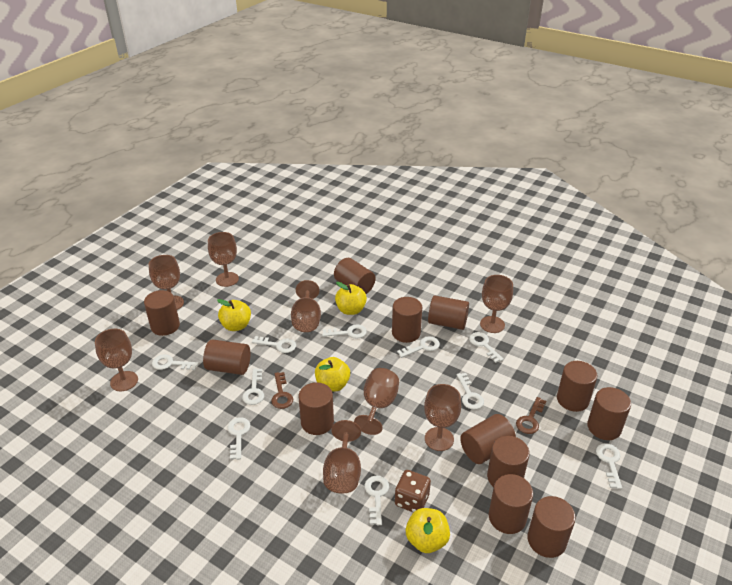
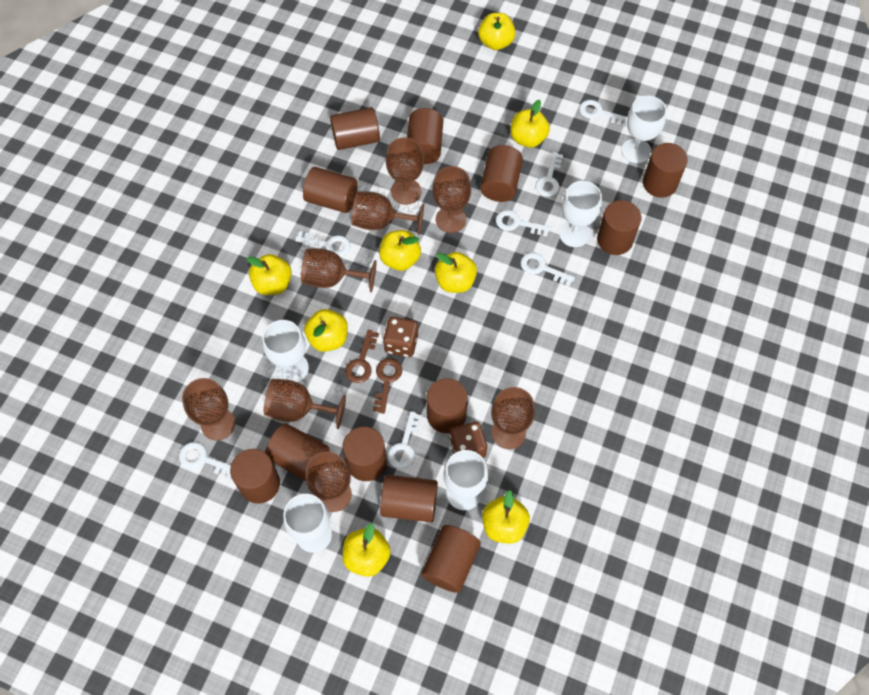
brown dice: 1 -> 2
white goblet: 0 -> 5
white key: 10 -> 7
yellow apple: 4 -> 8

